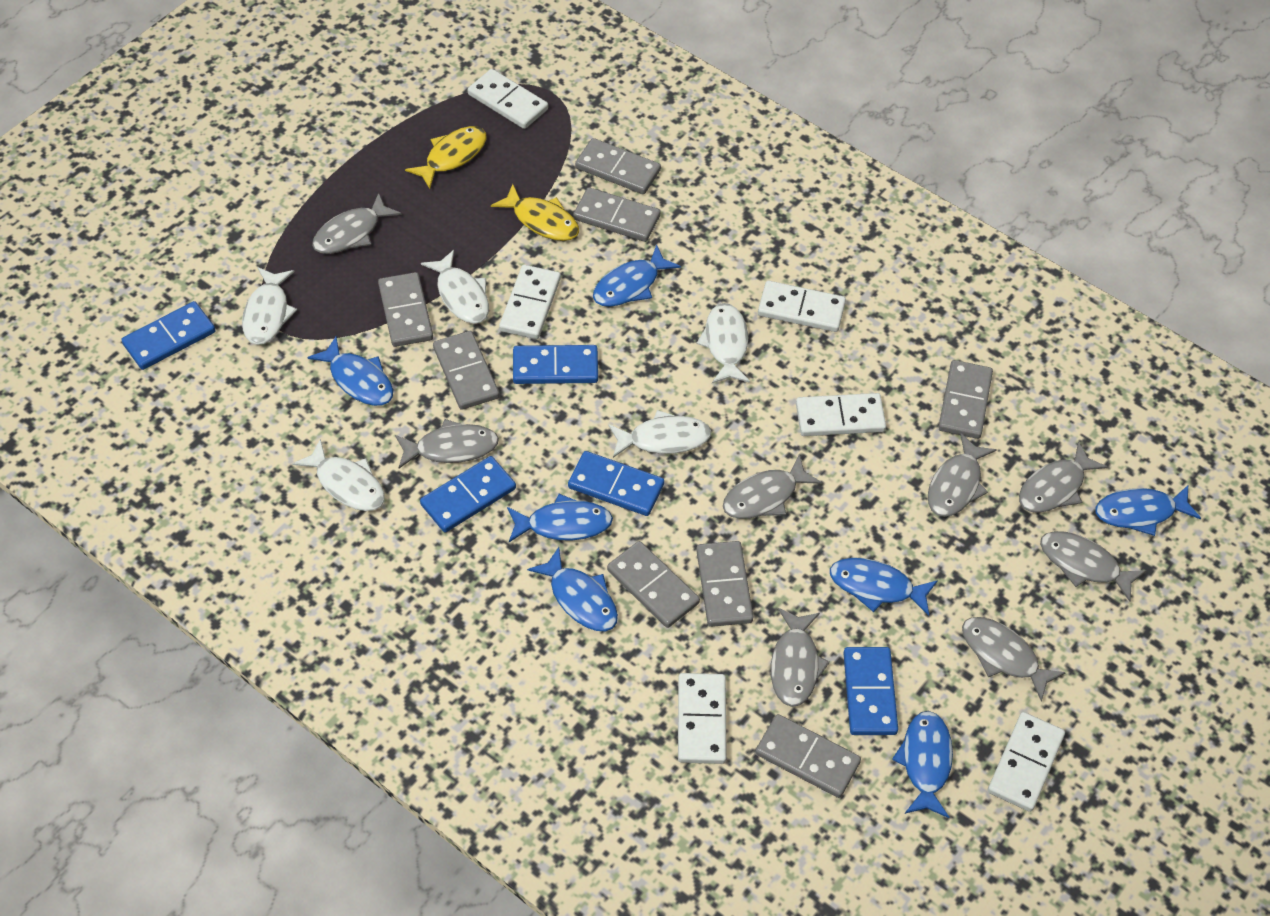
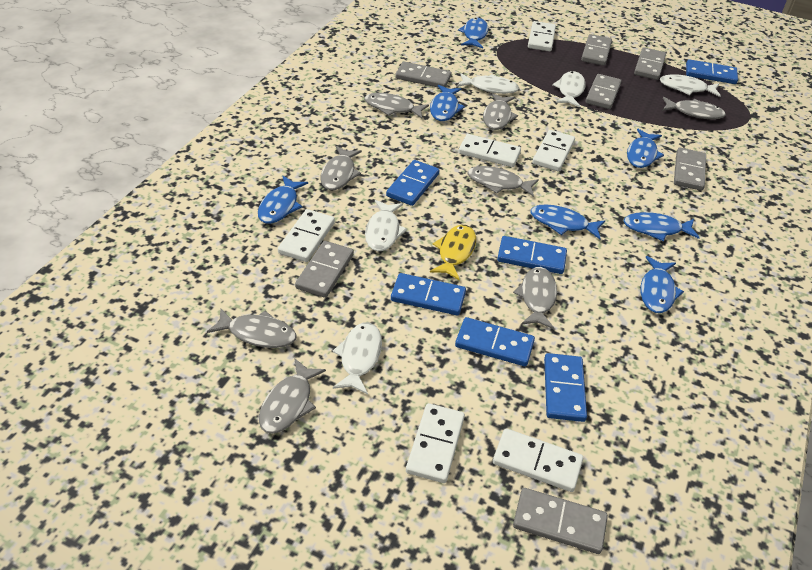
blue domino: 5 -> 6
grey domino: 8 -> 7
yellow fish: 2 -> 1

